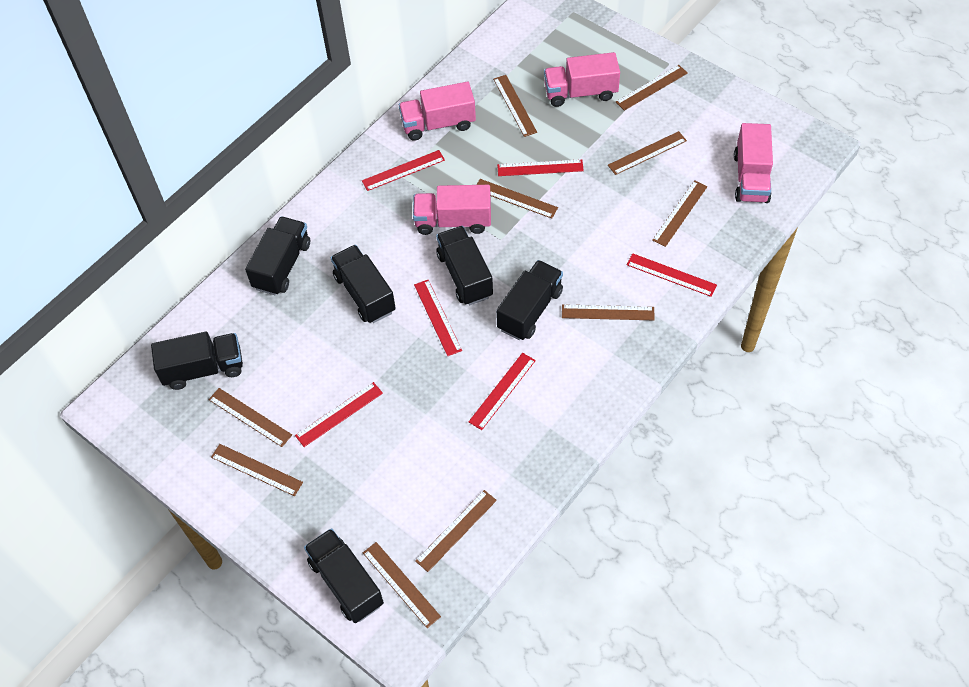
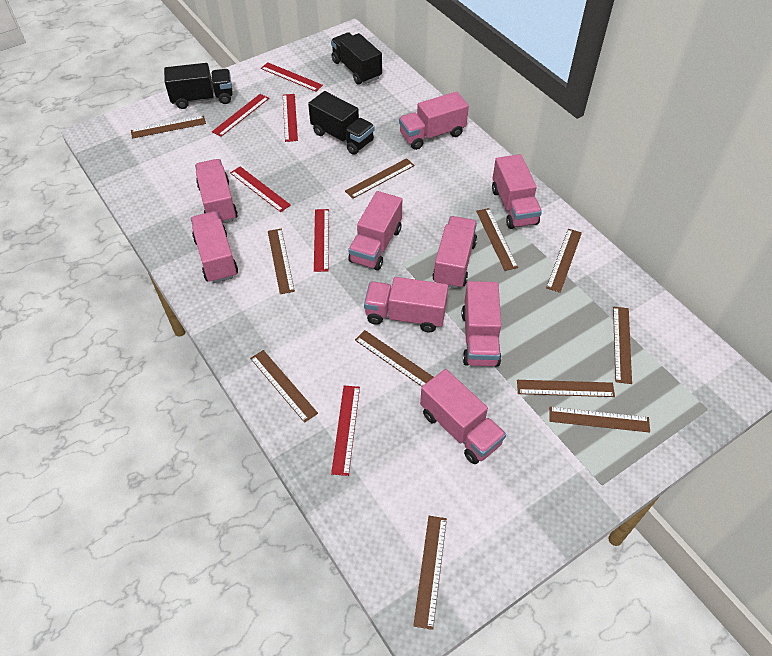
black truck: 6 -> 3
brown ruler: 10 -> 11
pink truck: 4 -> 9

